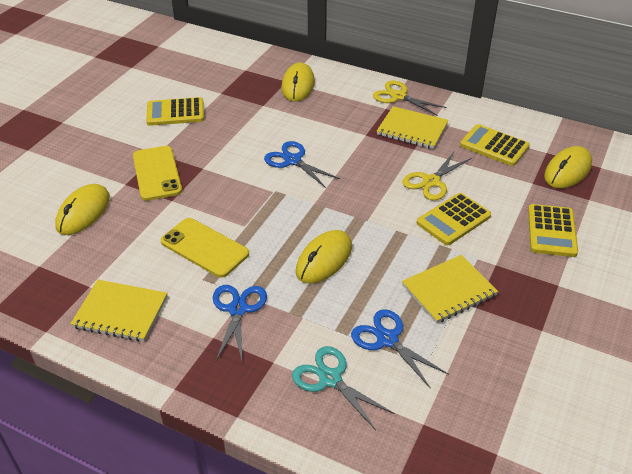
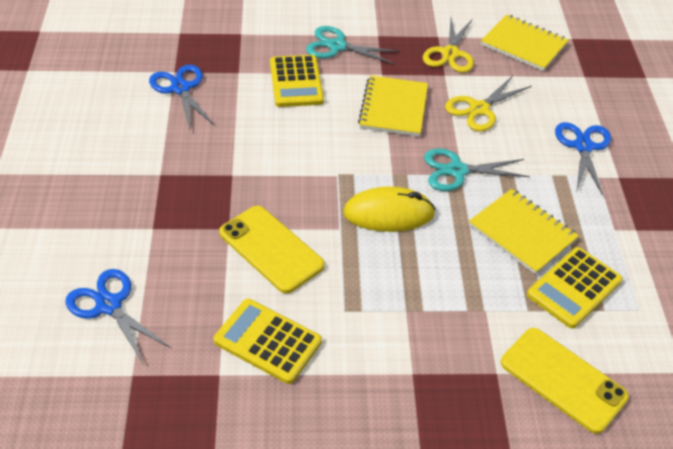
turquoise scissors: 1 -> 2
yellow calculator: 4 -> 3
yellow mouse: 4 -> 1

